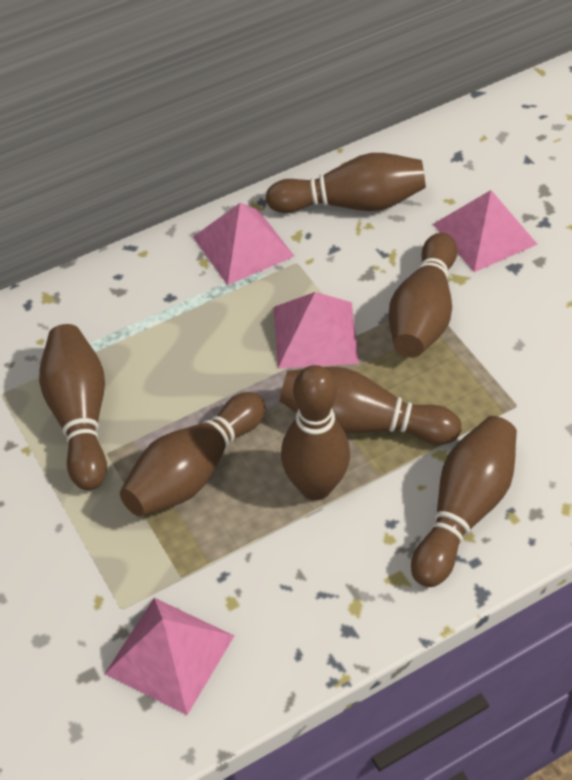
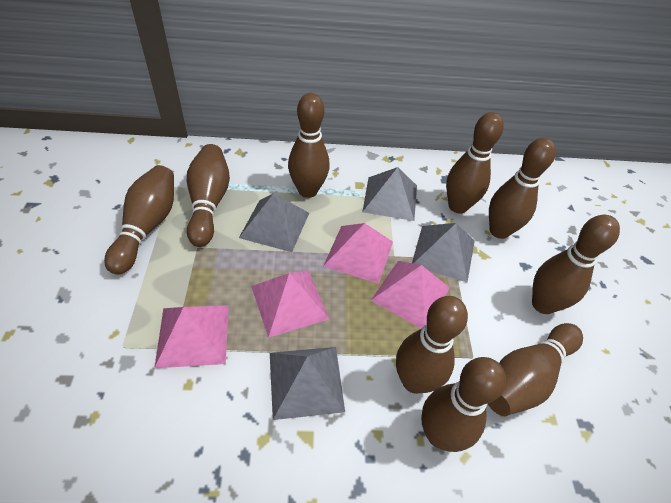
brown bowling pin: 7 -> 9
grey pyramid: 0 -> 4

